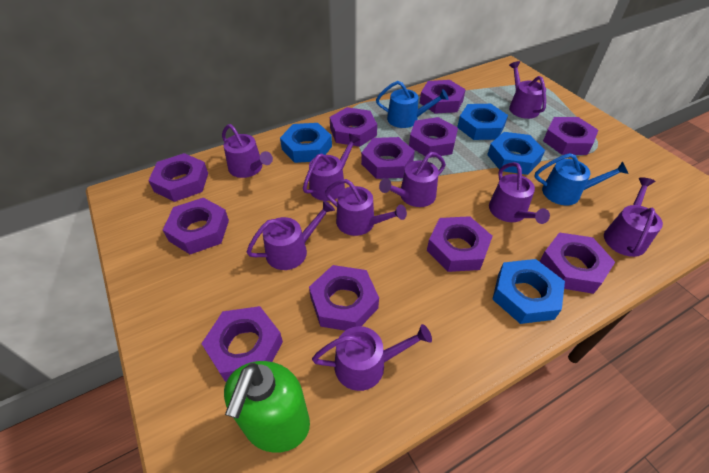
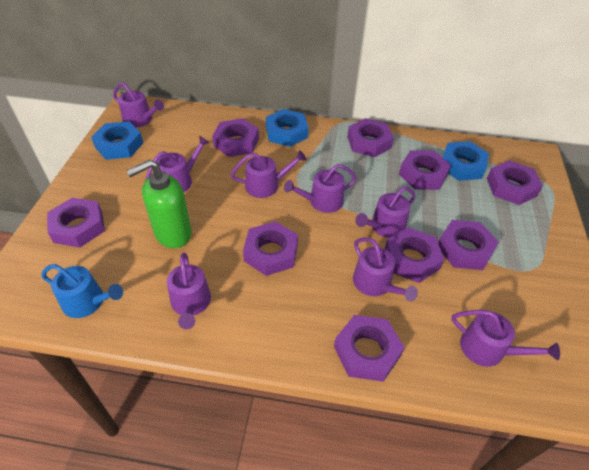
blue nut: 4 -> 3
blue watering can: 2 -> 1
purple nut: 11 -> 9
purple watering can: 9 -> 8

